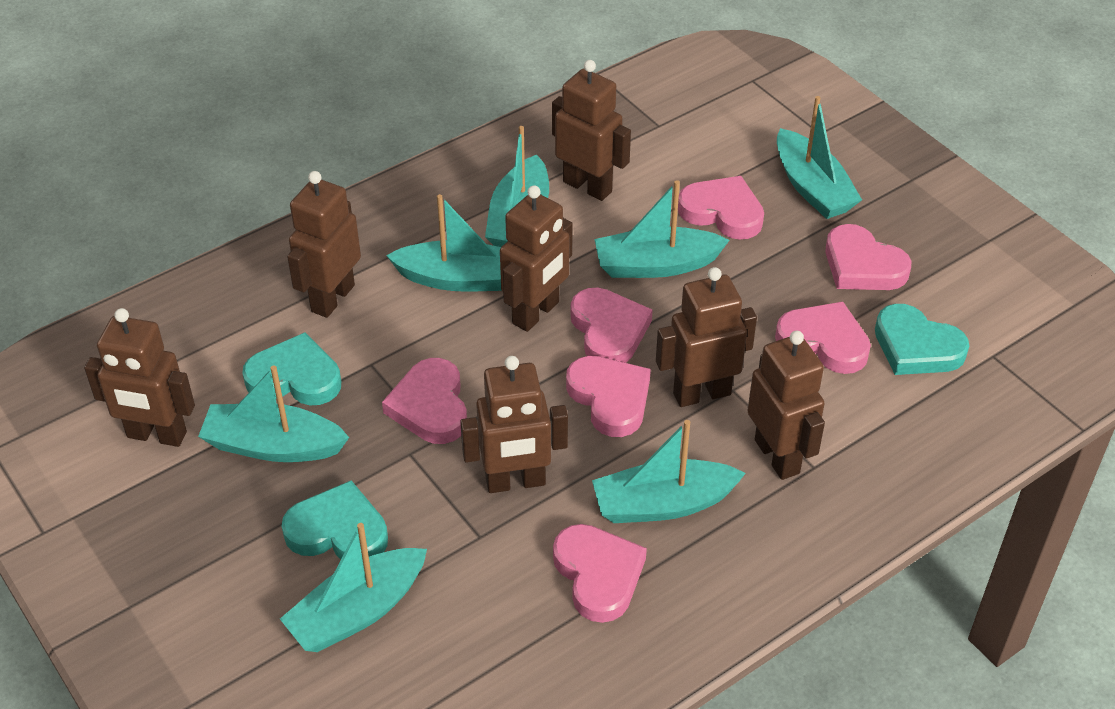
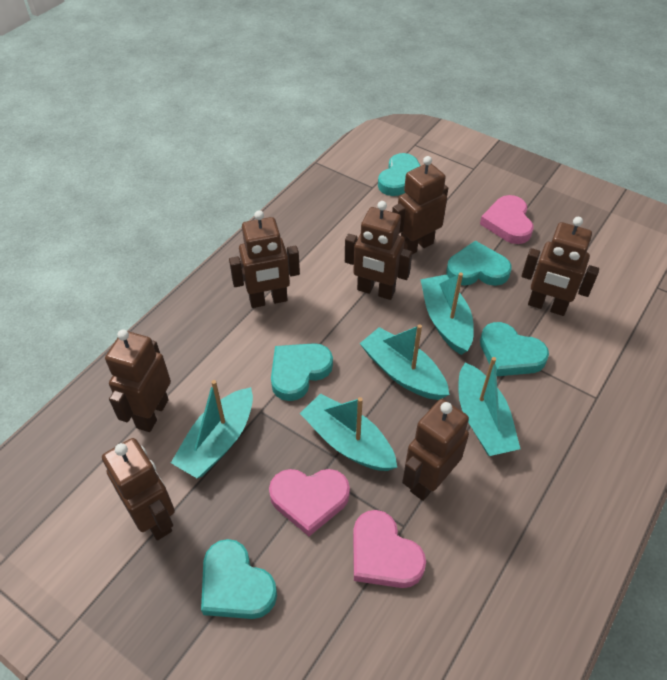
pink heart: 7 -> 3
turquoise boat: 7 -> 5
turquoise heart: 3 -> 5

